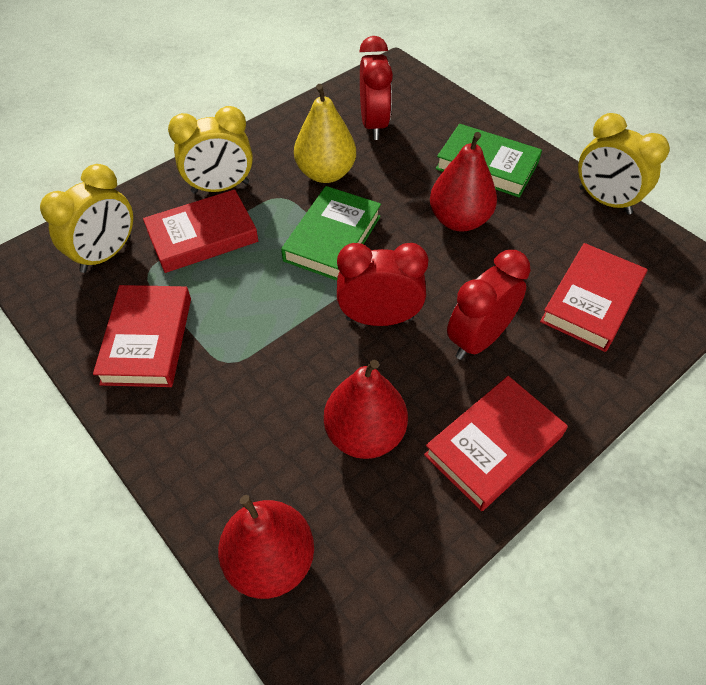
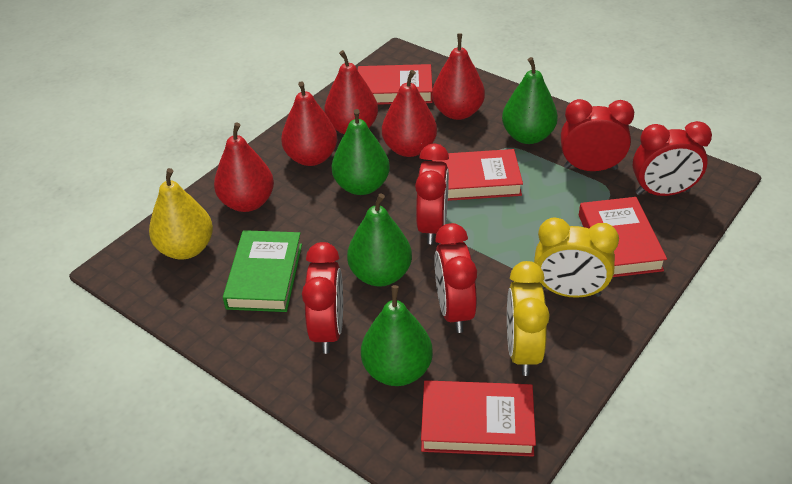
green book: 2 -> 1
green pear: 0 -> 4
red clock: 3 -> 5
red pear: 3 -> 5
yellow clock: 3 -> 2

